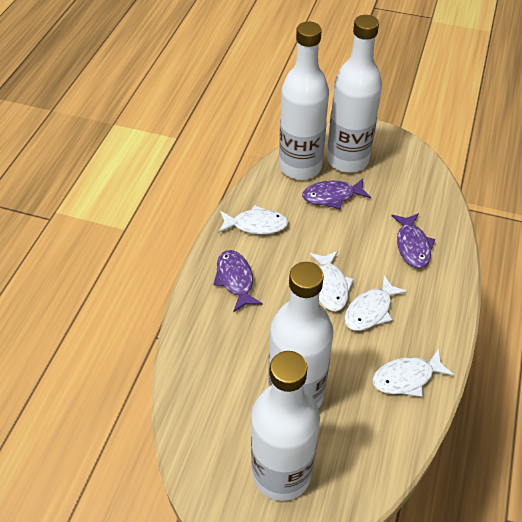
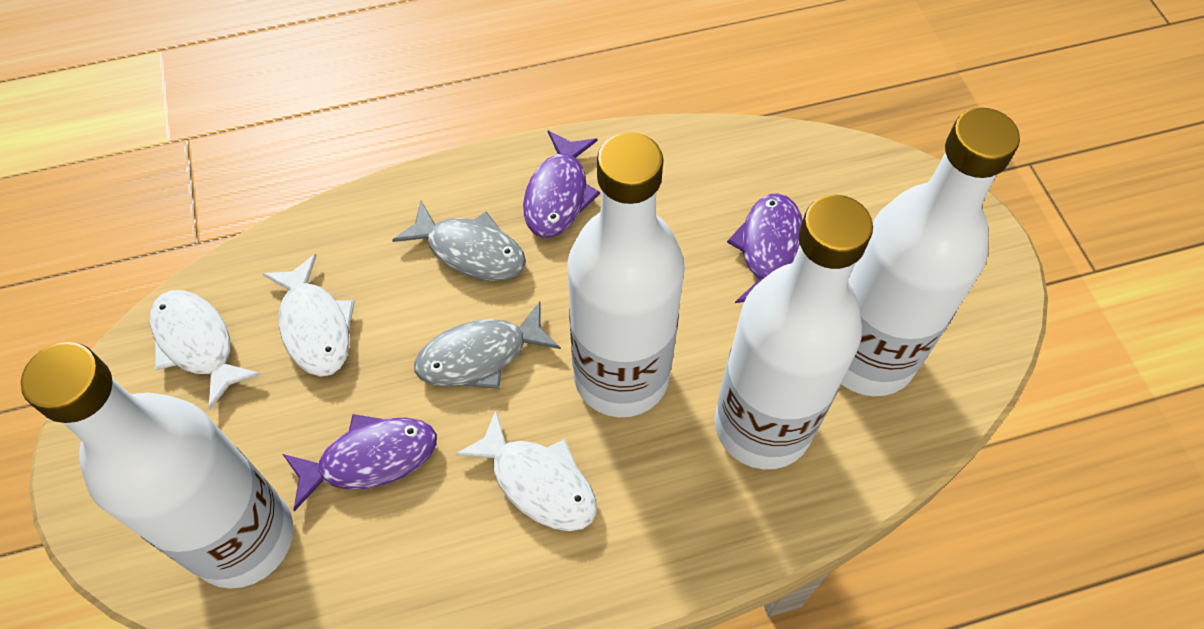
grey fish: 0 -> 2
white fish: 4 -> 3

